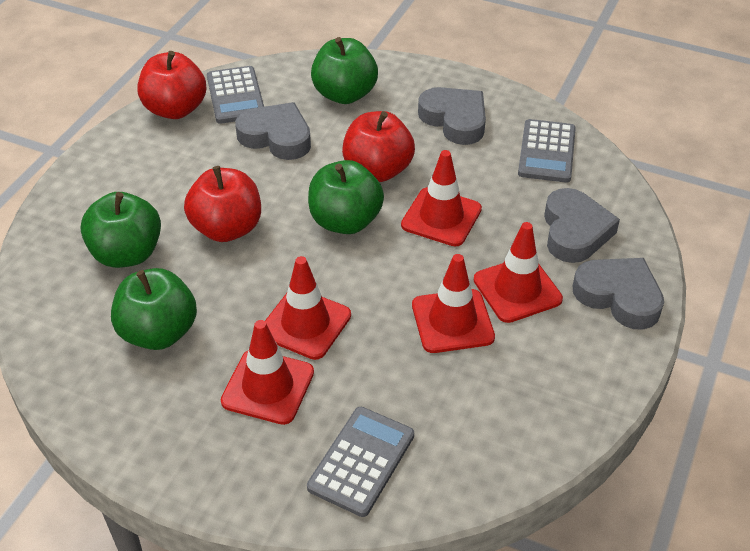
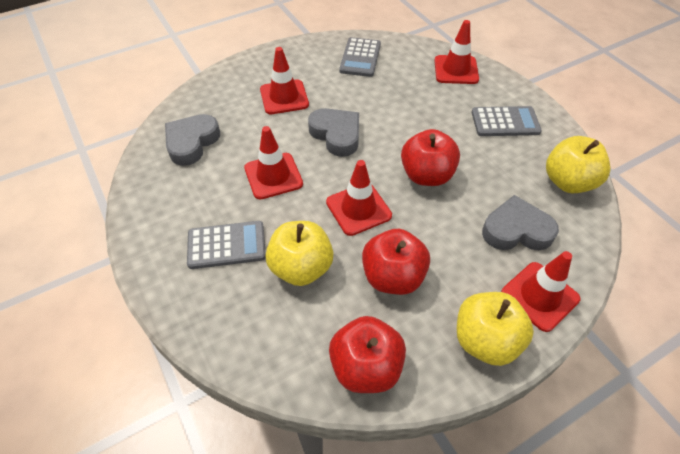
green apple: 4 -> 0
grey heart: 4 -> 3
yellow apple: 0 -> 3

